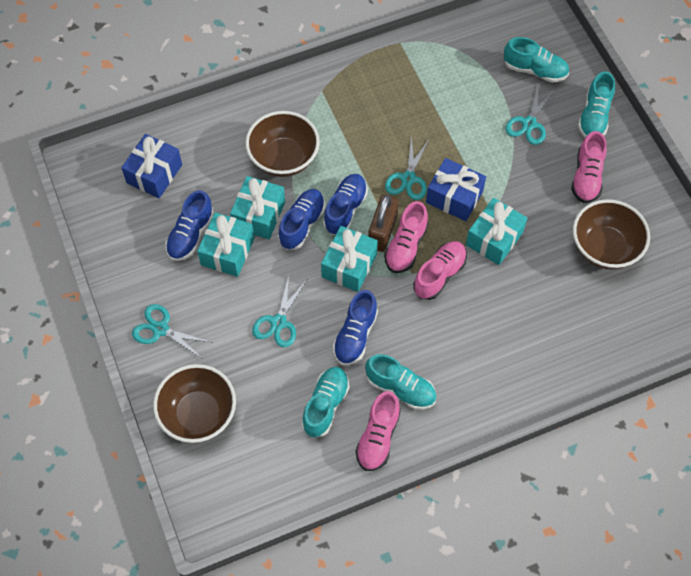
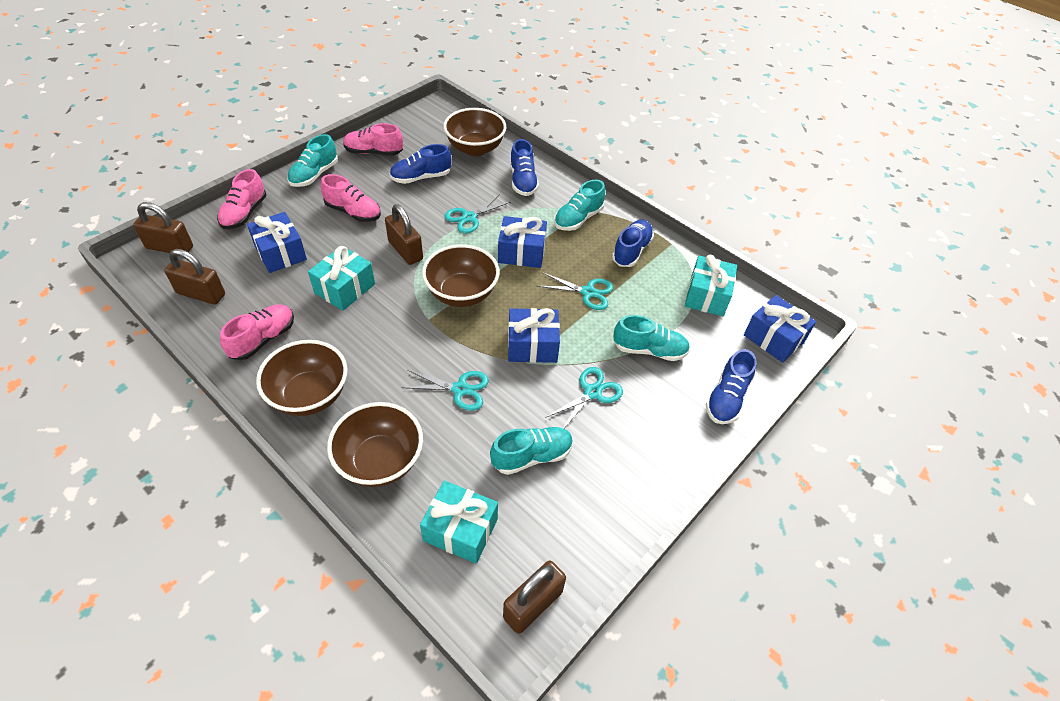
blue gift: 2 -> 4
brown bowl: 3 -> 4
brown padlock: 1 -> 4
turquoise gift: 4 -> 3

